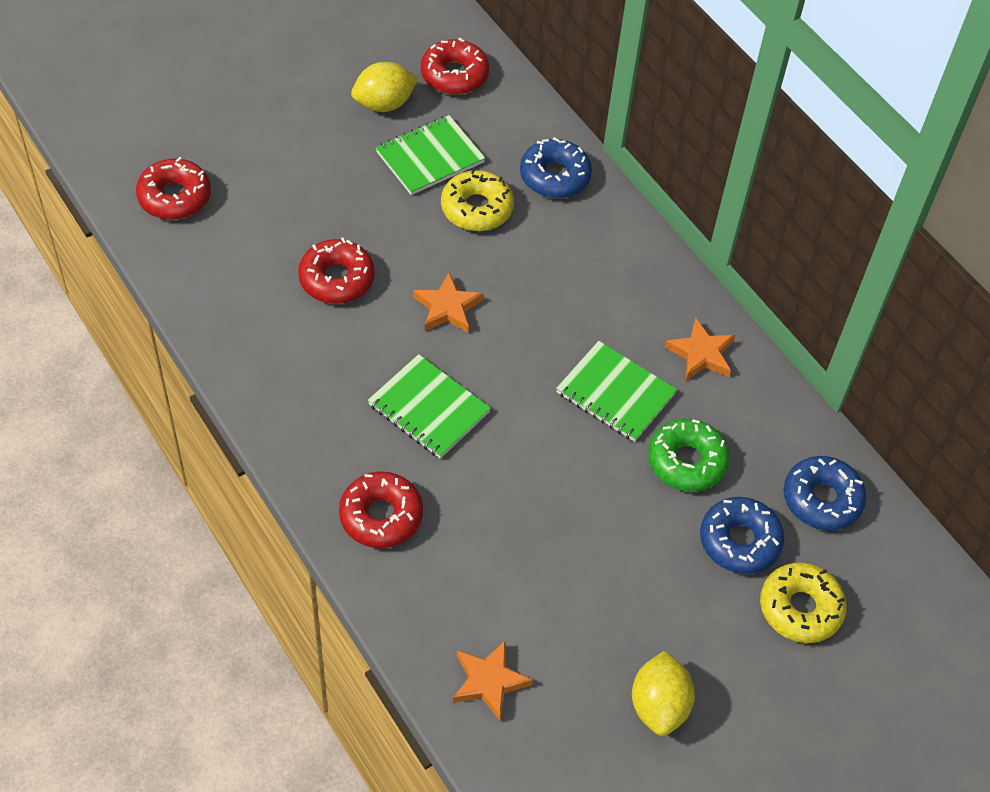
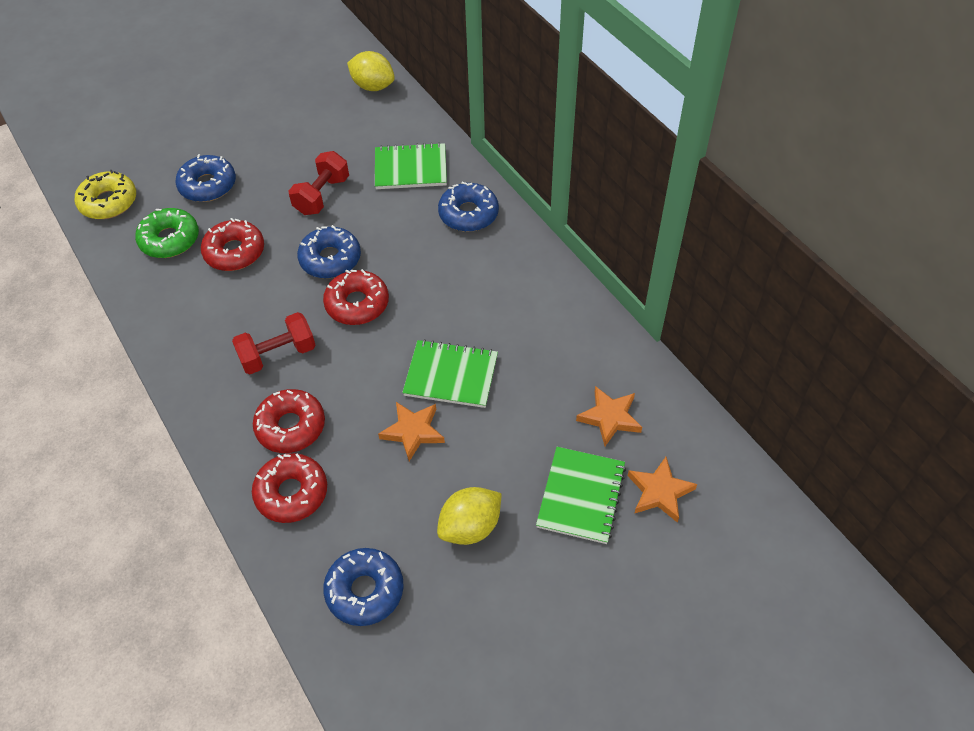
blue donut: 3 -> 4
red dumbbell: 0 -> 2
yellow donut: 2 -> 1

